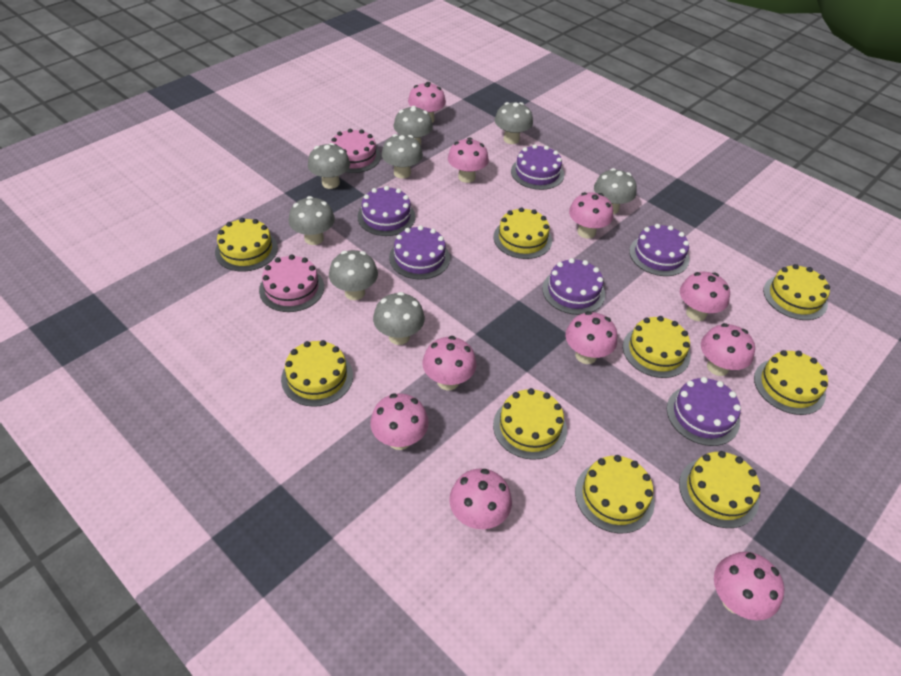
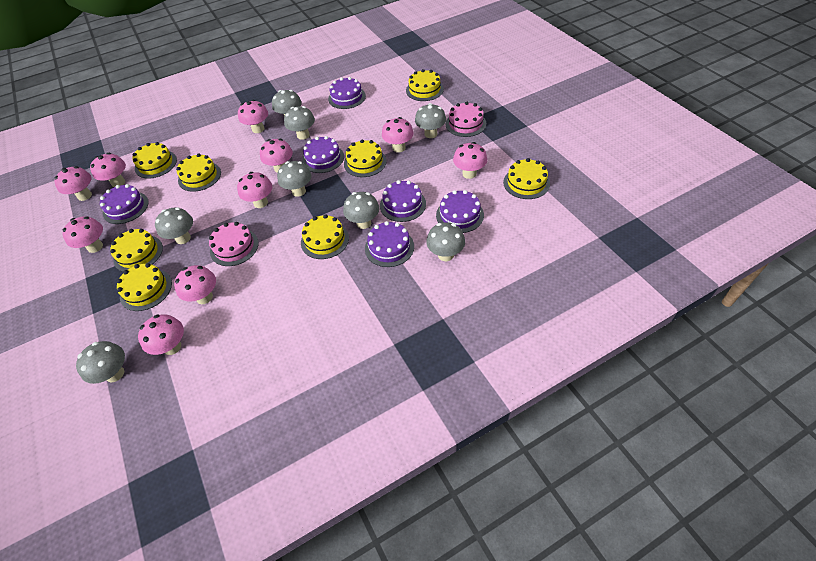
yellow cake: 9 -> 8

